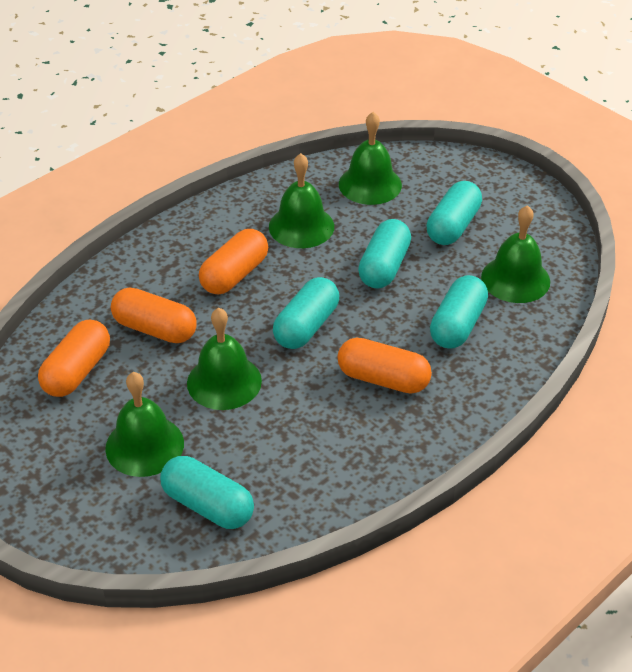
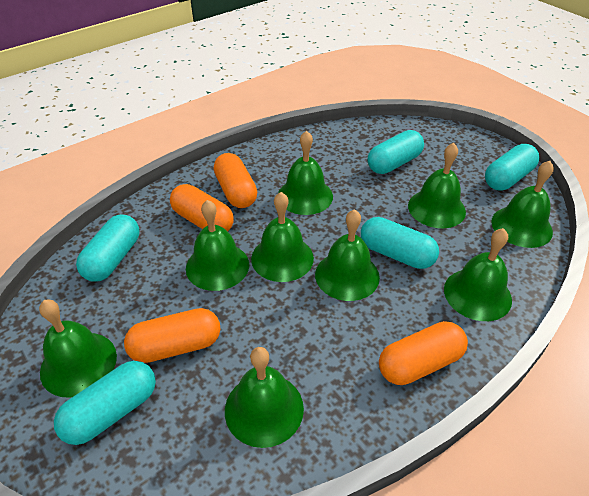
green bell: 5 -> 9

